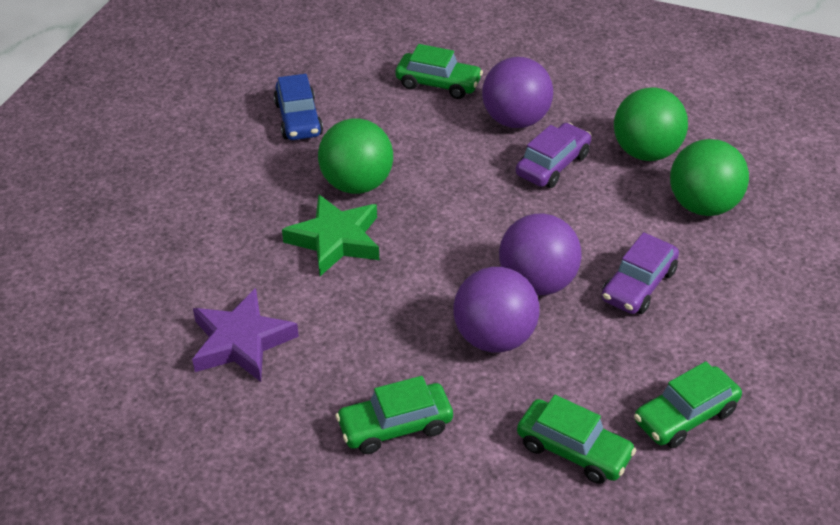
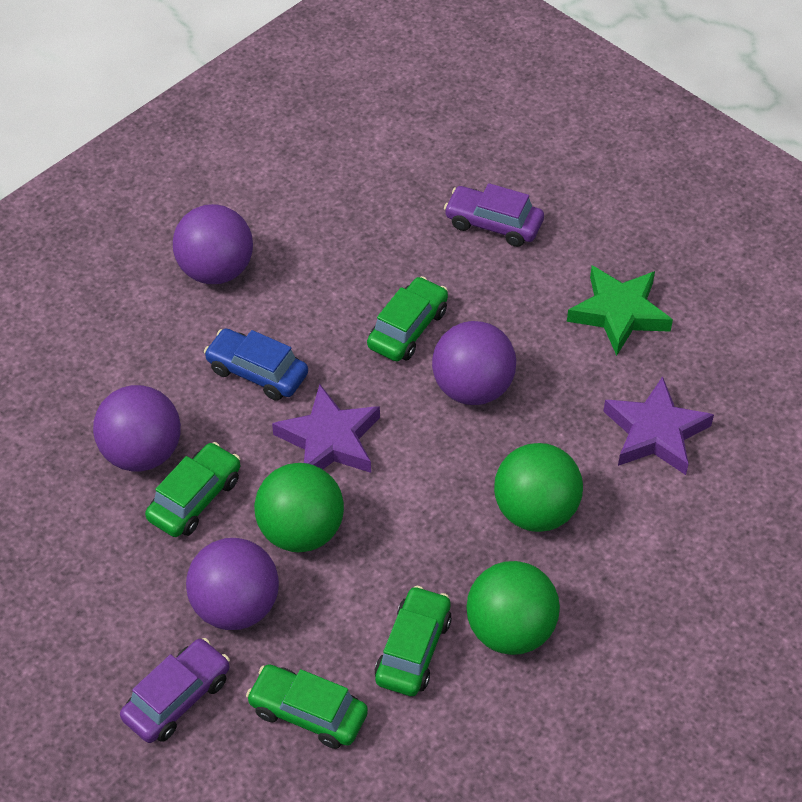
purple ball: 3 -> 4
purple star: 1 -> 2

